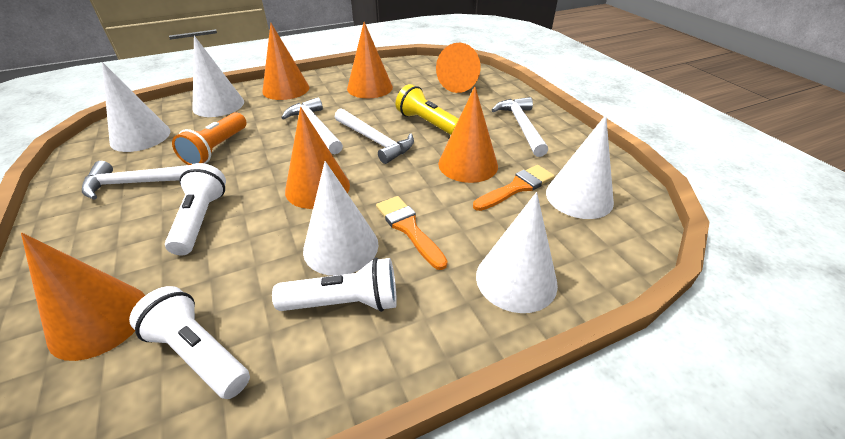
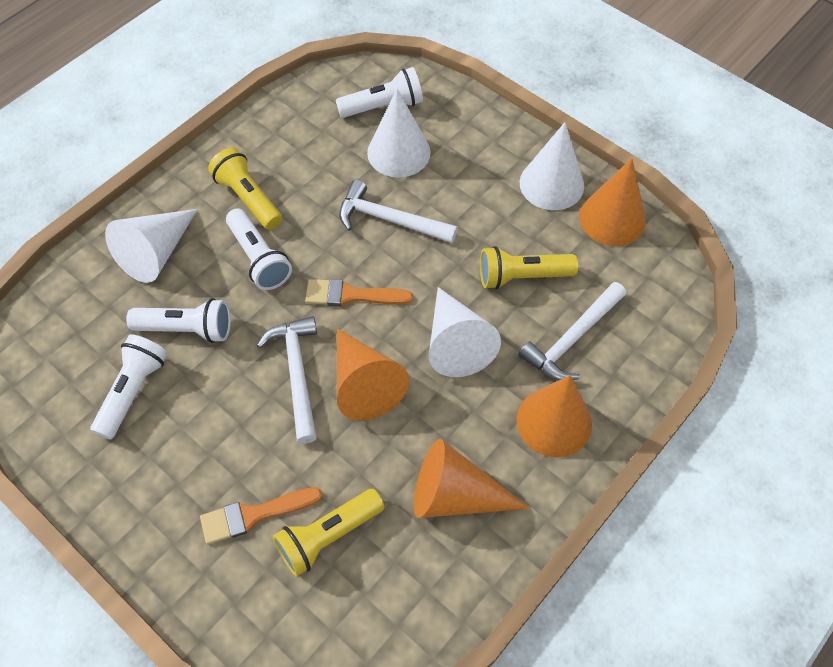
orange cone: 6 -> 4
orange flashlight: 1 -> 0
white cone: 5 -> 4
white flashlight: 3 -> 4
white hammer: 4 -> 3
yellow flashlight: 1 -> 3

